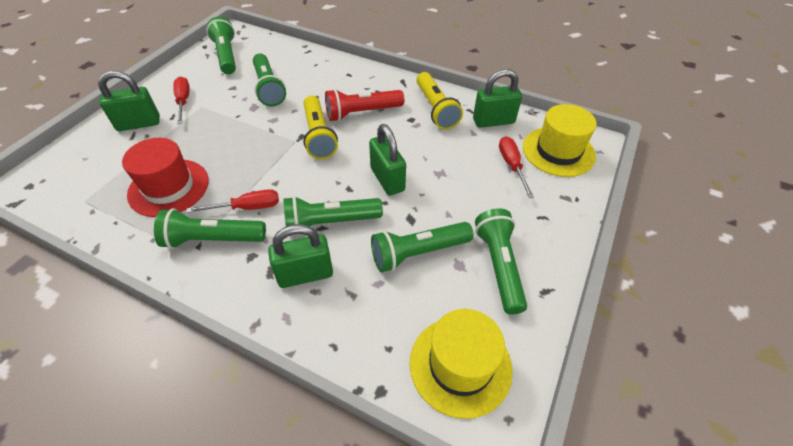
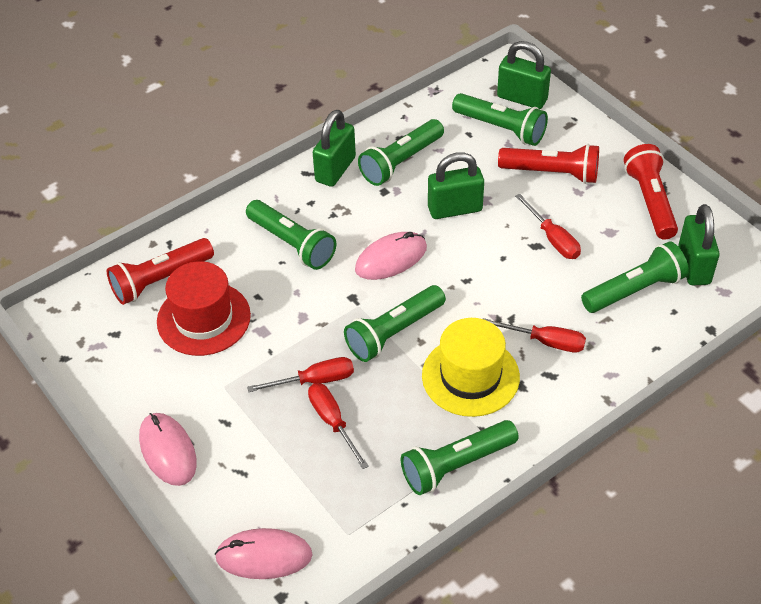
pink mouse: 0 -> 3
red flashlight: 1 -> 3
red screwdriver: 3 -> 4
yellow flashlight: 2 -> 0
yellow hat: 2 -> 1

